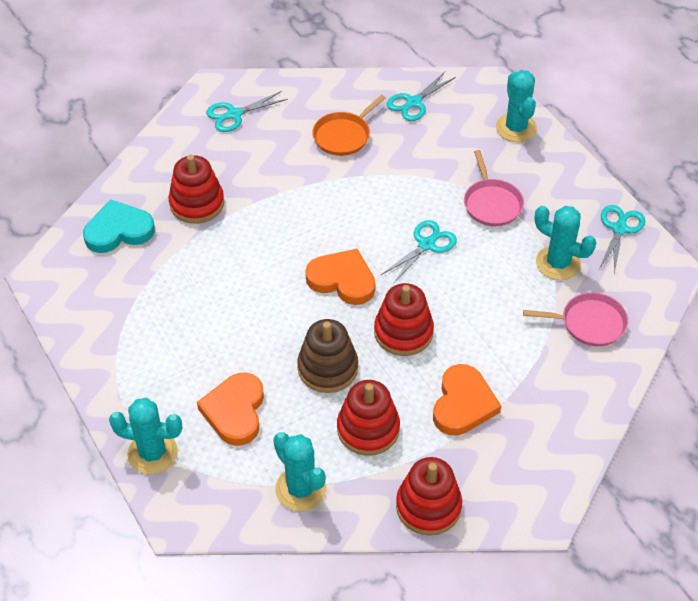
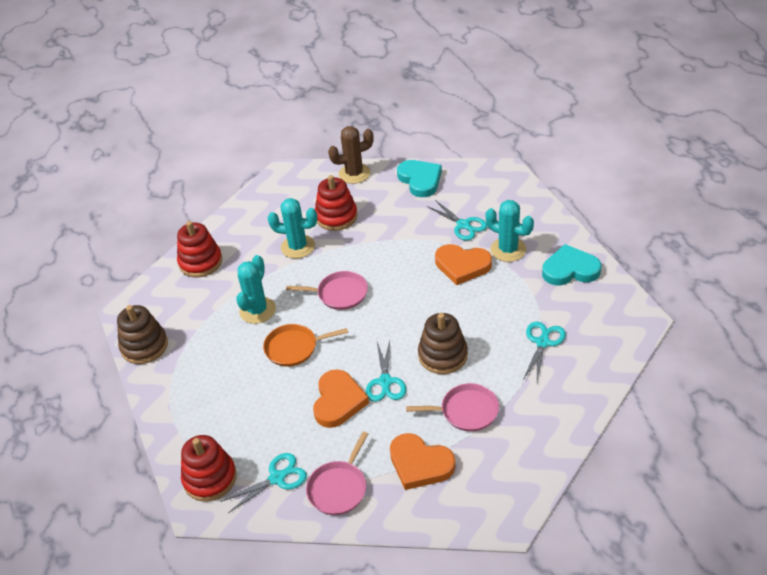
brown cactus: 0 -> 1
brown stacking toy: 1 -> 2
pink pan: 2 -> 3
red stacking toy: 4 -> 3
turquoise cactus: 4 -> 3
turquoise heart: 1 -> 2

